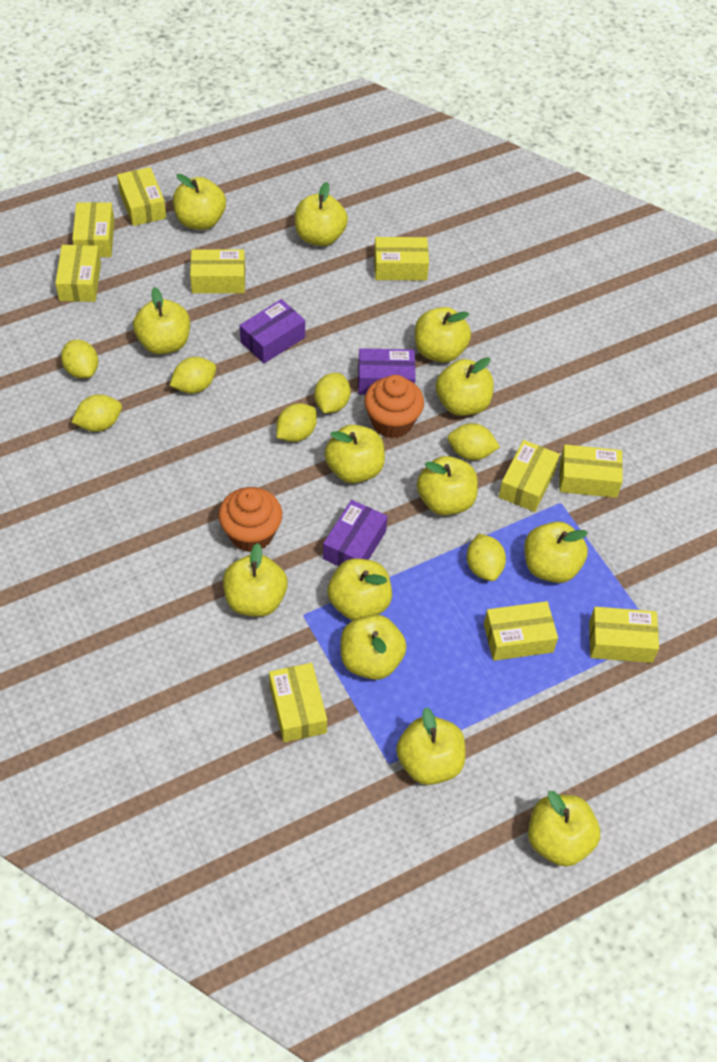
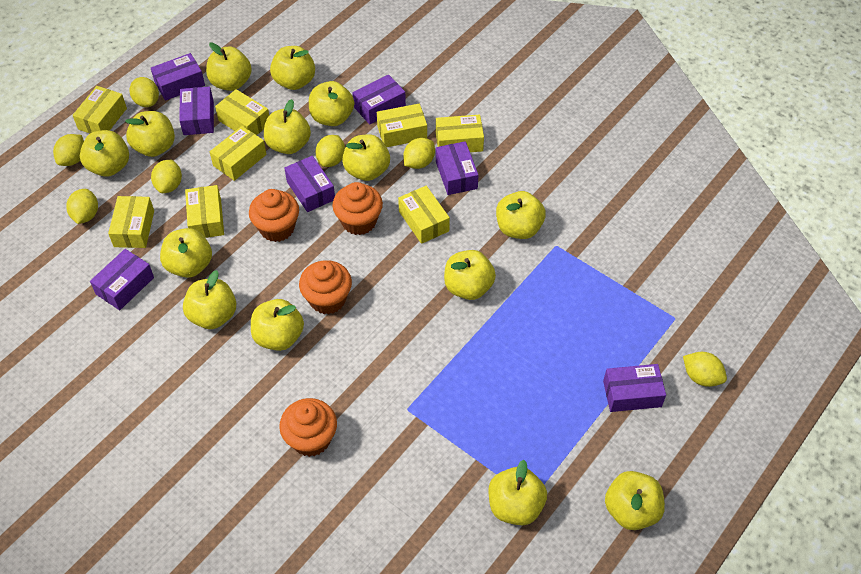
orange cupcake: 2 -> 4
purple box: 3 -> 7
yellow apple: 13 -> 14
yellow box: 10 -> 8

